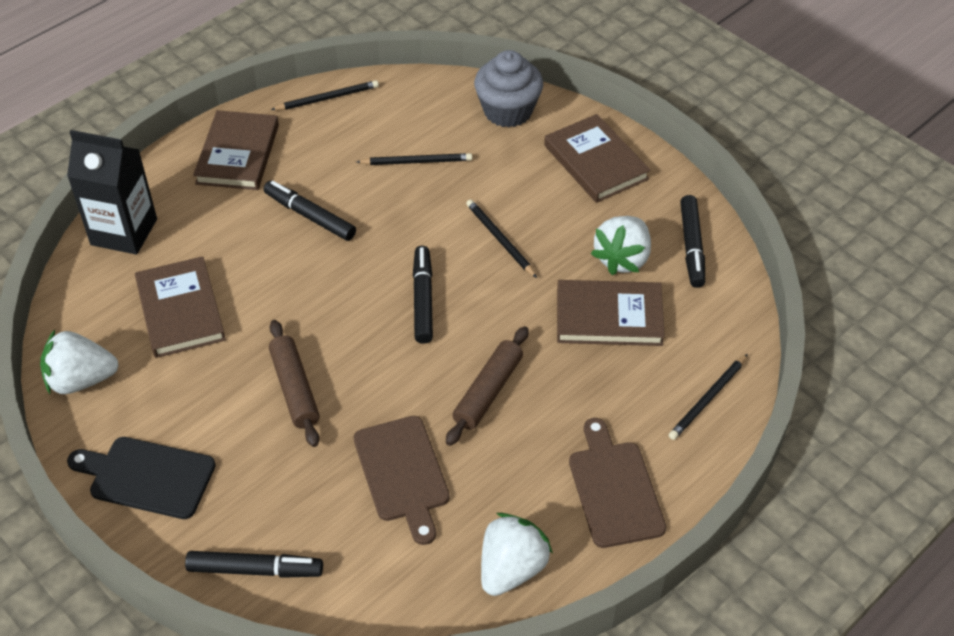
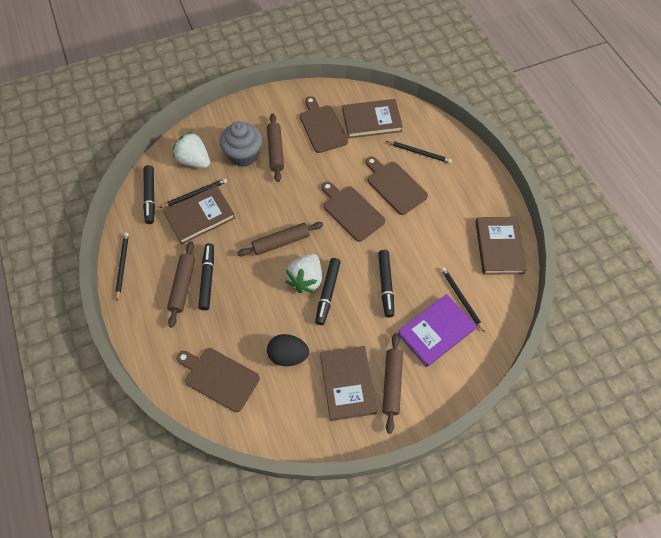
black carton: 1 -> 0
black cutting board: 1 -> 0
black egg: 0 -> 1
brown cutting board: 2 -> 4
brown rolling pin: 2 -> 4
purple book: 0 -> 1
white strawberry: 3 -> 2

